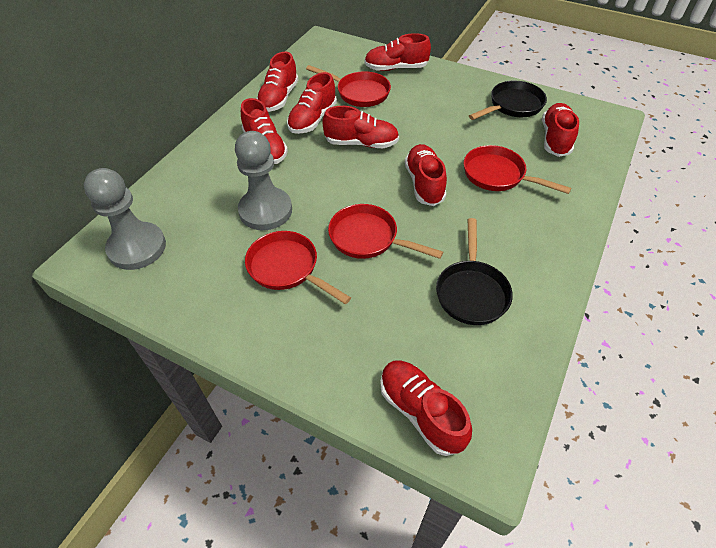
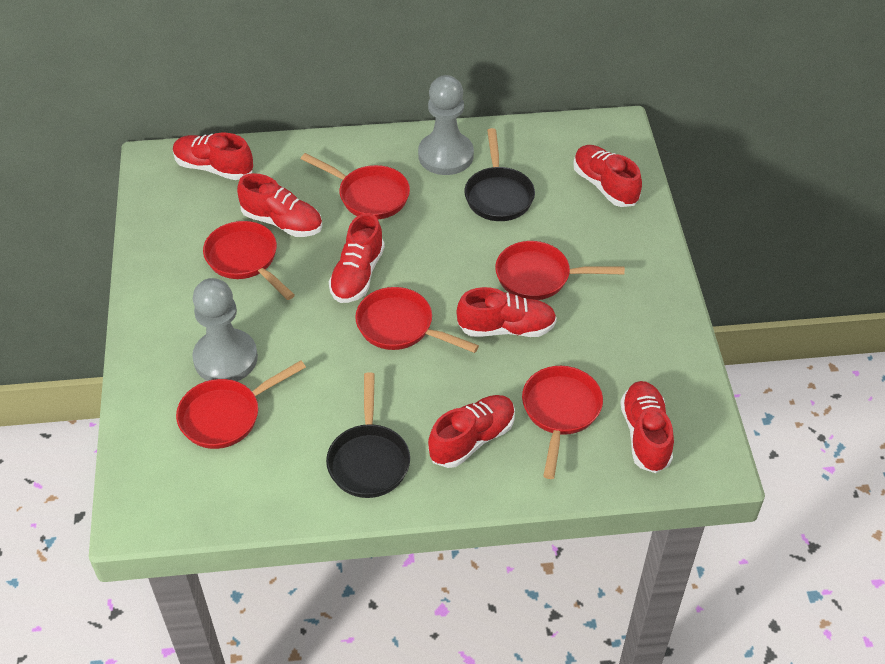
red pan: 4 -> 6
red shoe: 8 -> 7

